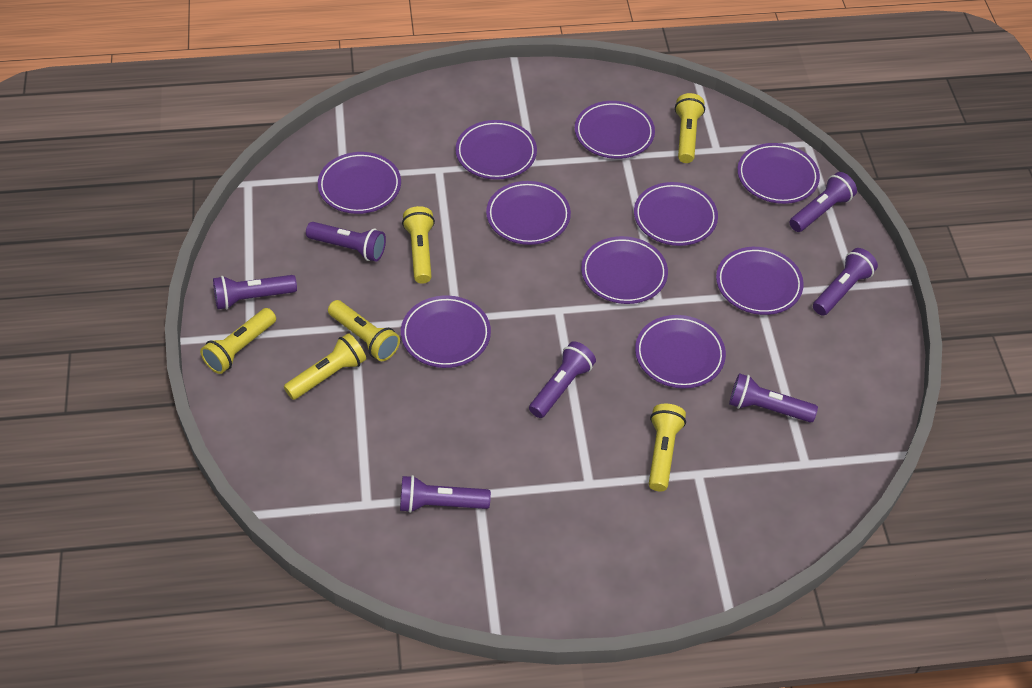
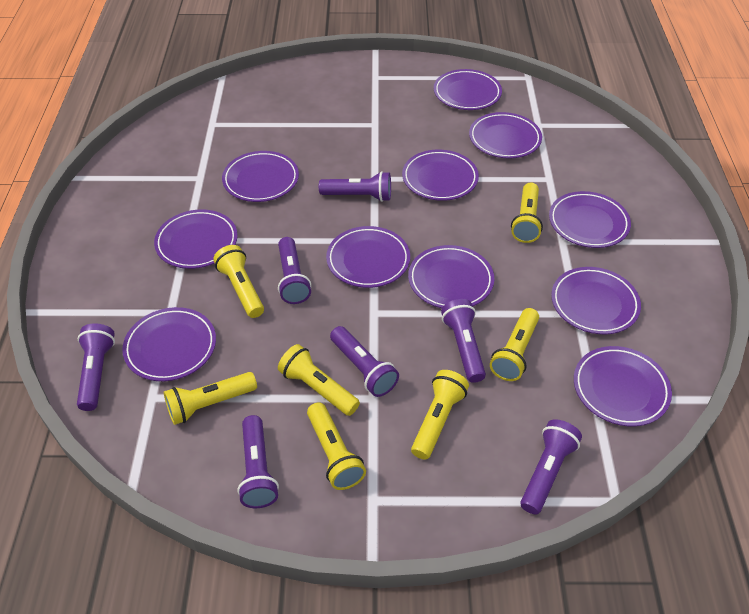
purple plate: 10 -> 11
yellow flashlight: 6 -> 7

